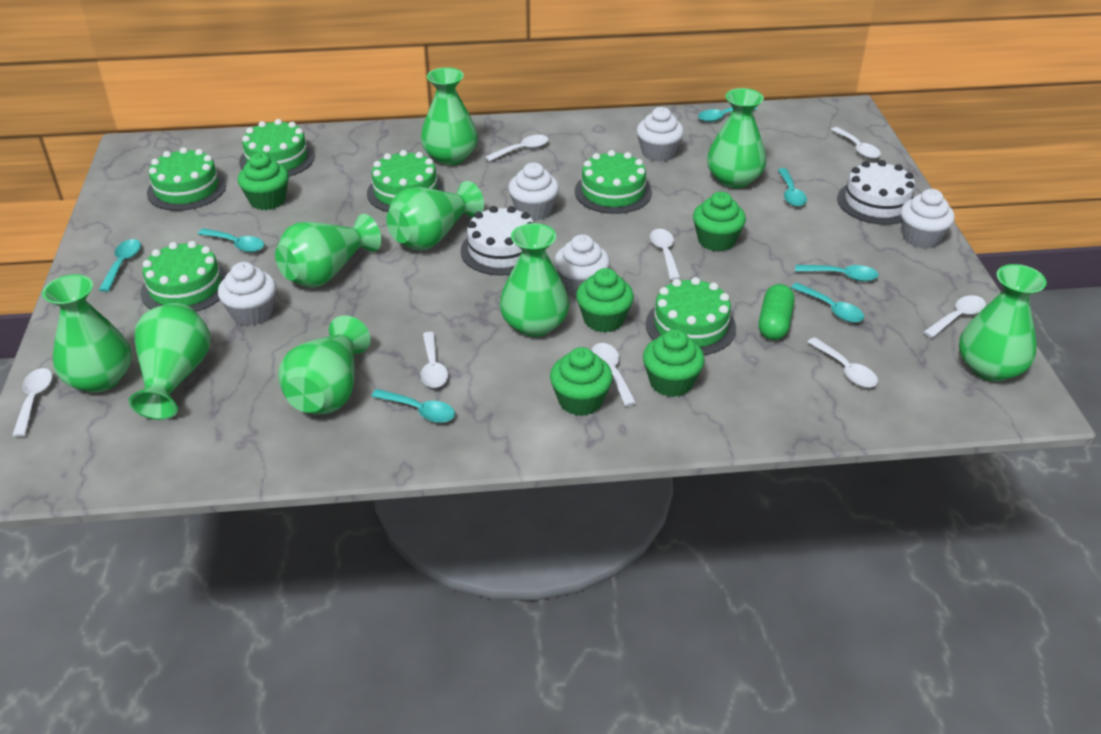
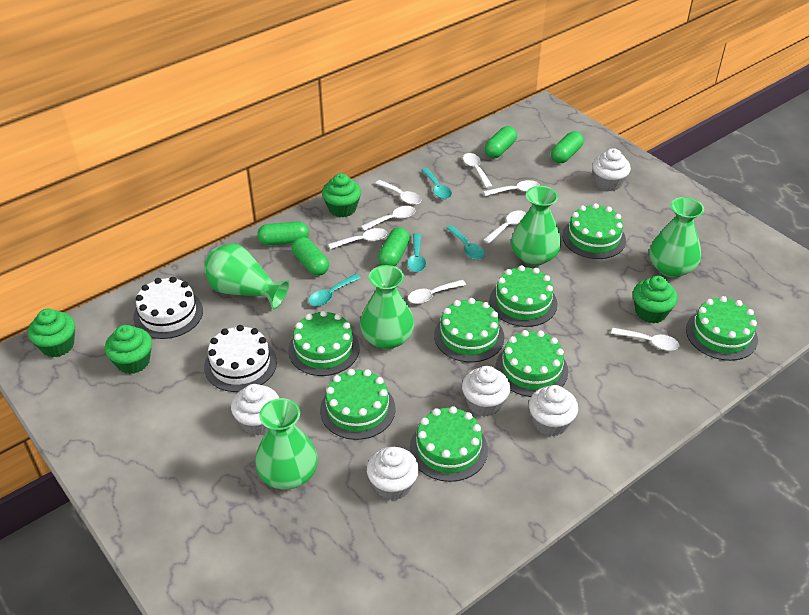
green cake: 6 -> 8
green capsule: 1 -> 5
green cupcake: 5 -> 4
green vase: 9 -> 5
turquoise spoon: 7 -> 4

